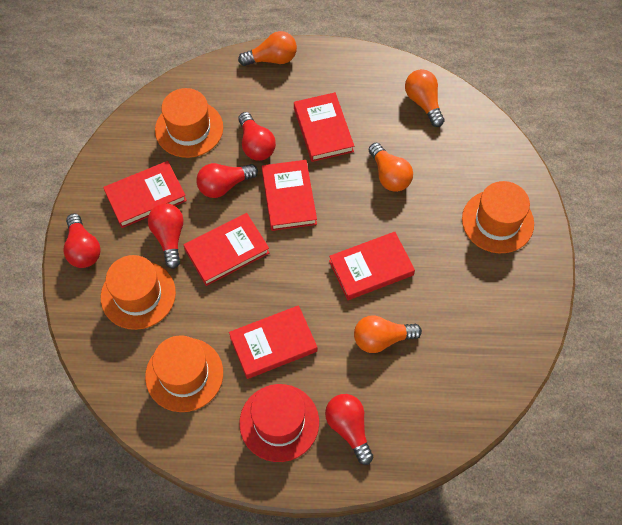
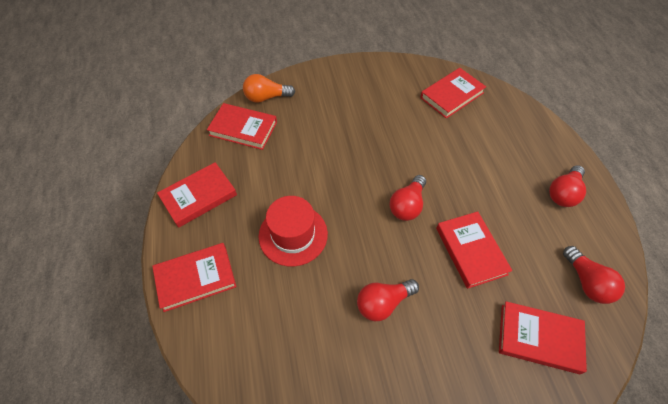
orange hat: 4 -> 0
orange light bulb: 4 -> 1
red light bulb: 5 -> 4

